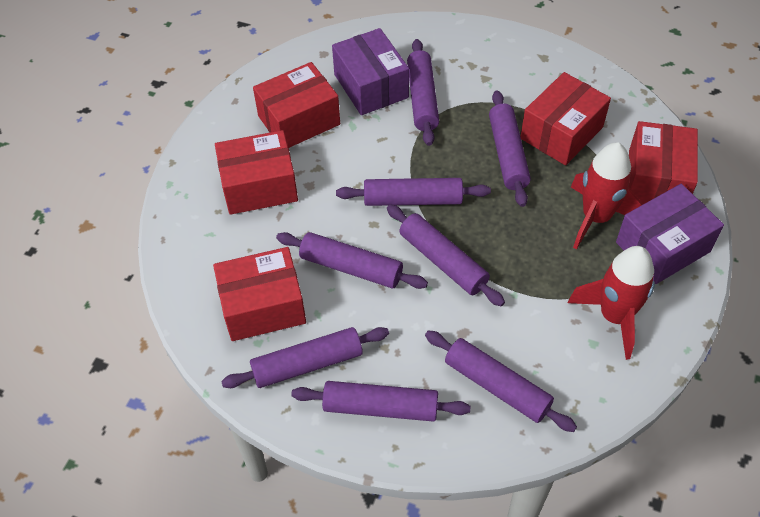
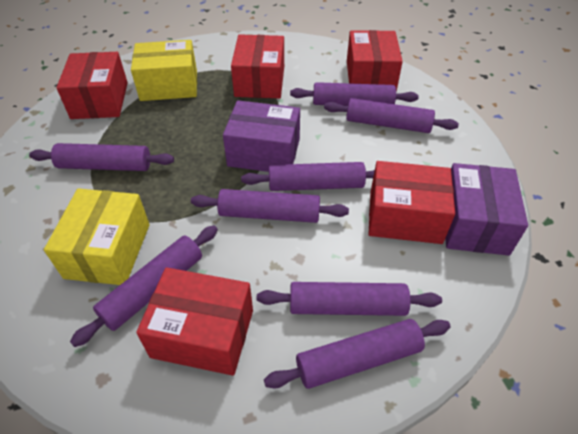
red rocket: 2 -> 0
yellow box: 0 -> 2

